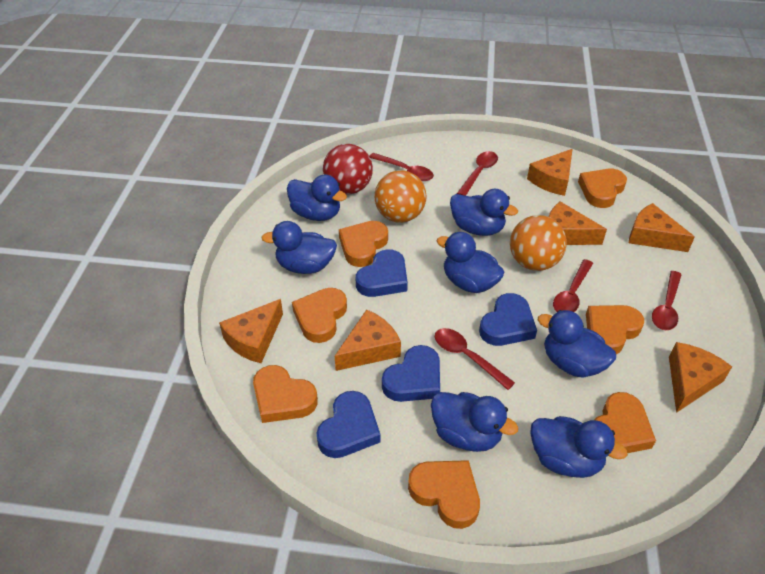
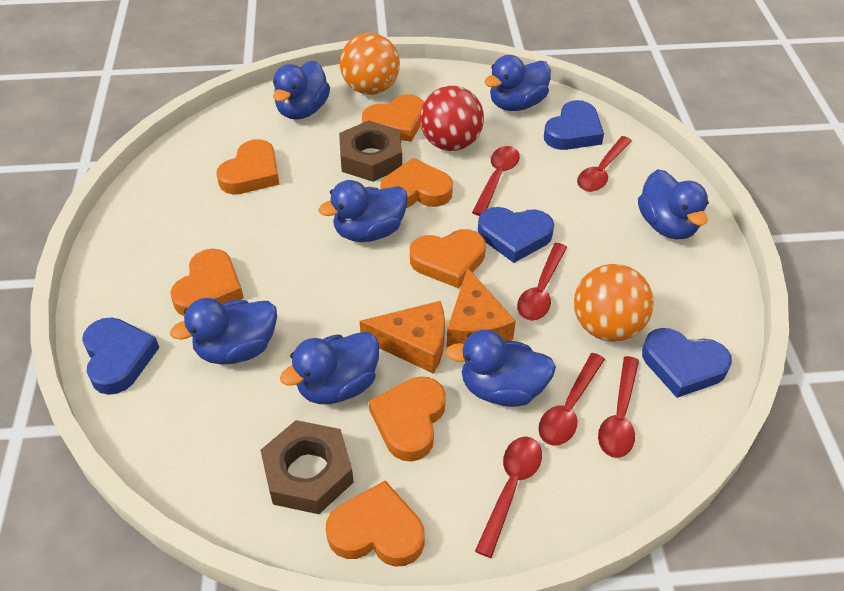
brown nut: 0 -> 2
orange cheese: 6 -> 2
red spoon: 5 -> 6

